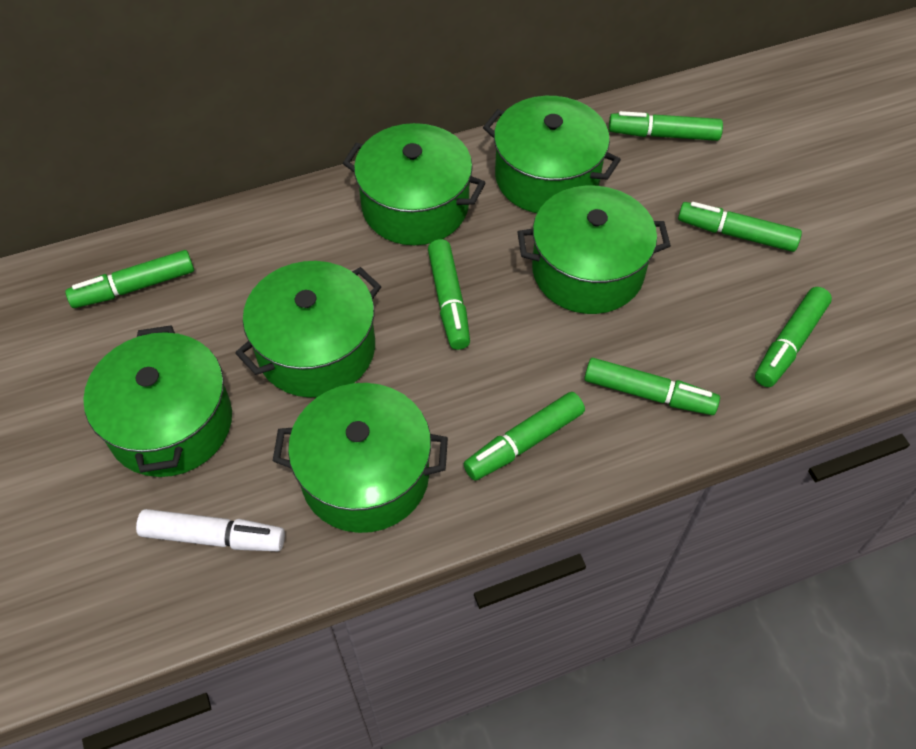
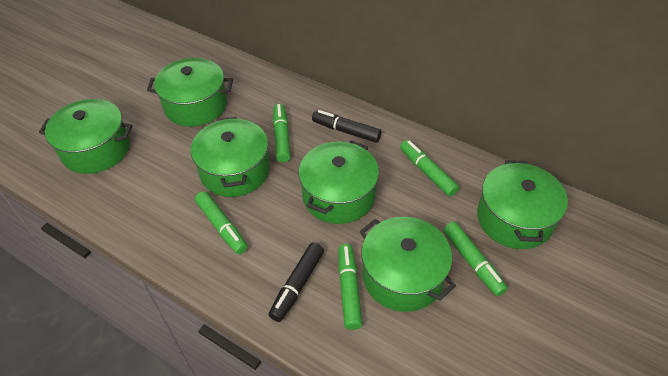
black marker: 0 -> 2
green marker: 7 -> 5
white marker: 1 -> 0

